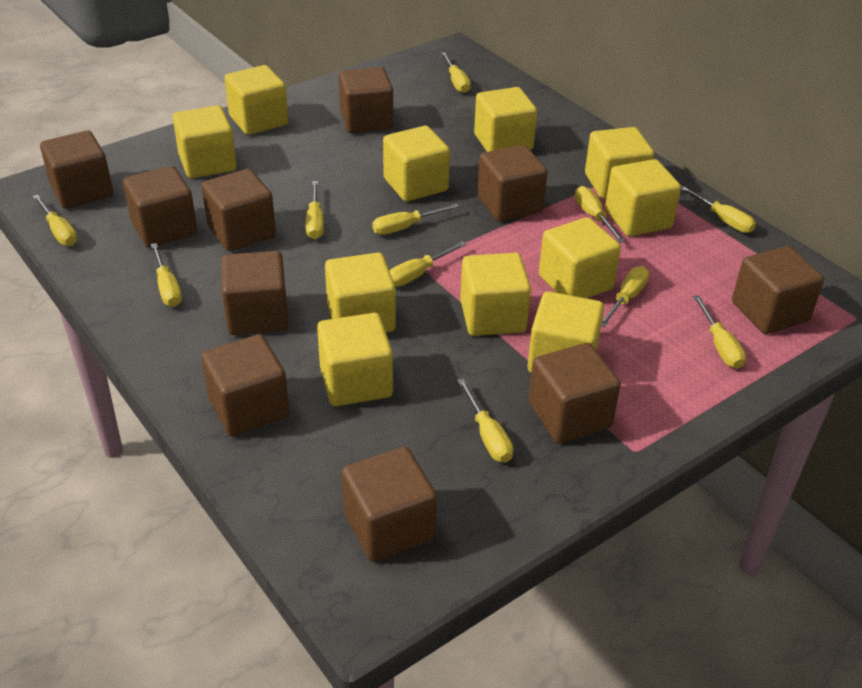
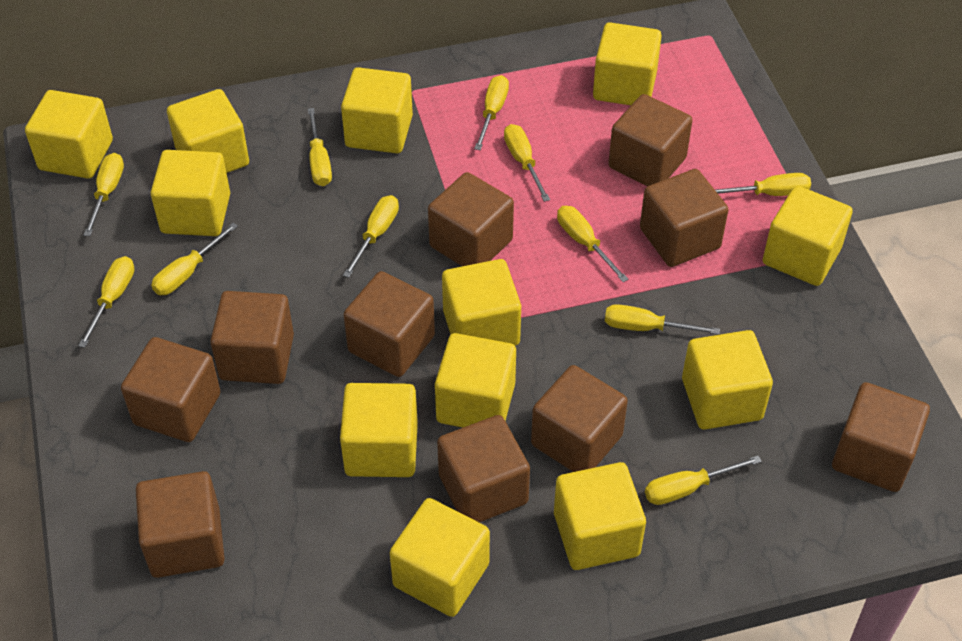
yellow cube: 11 -> 12

